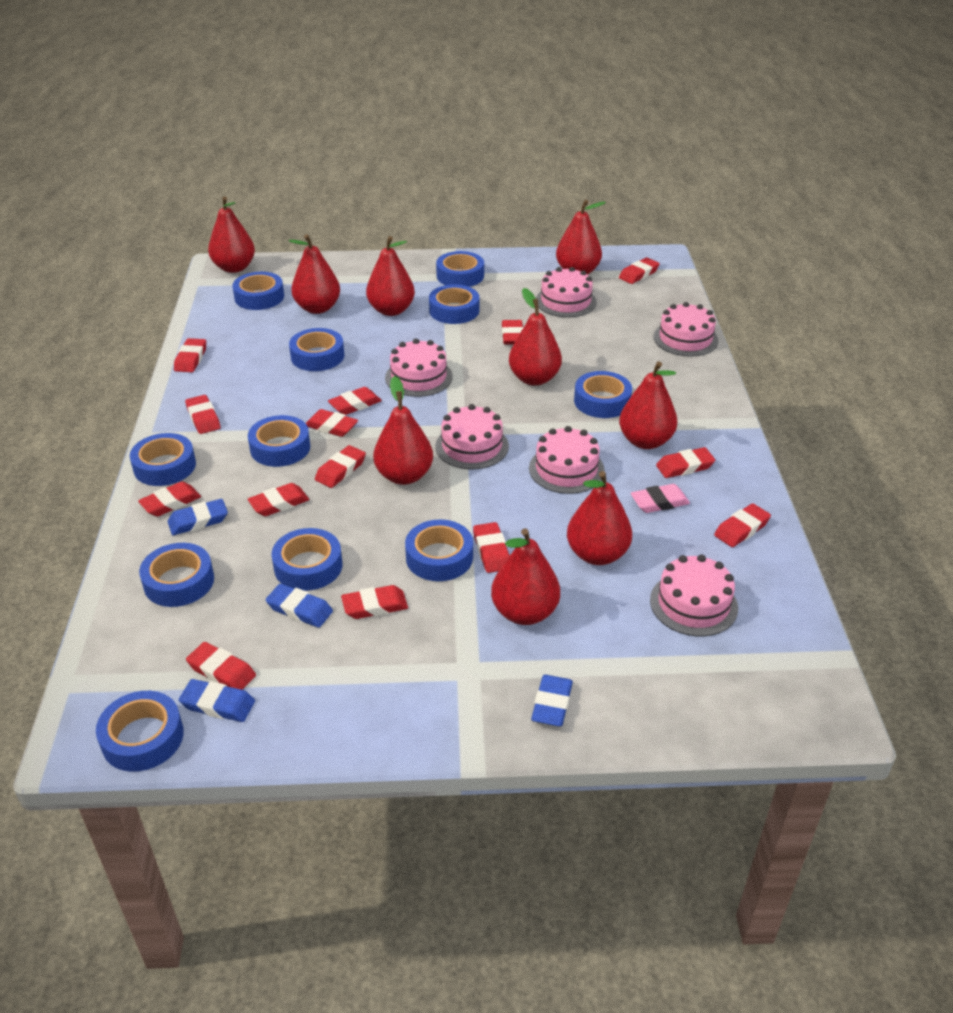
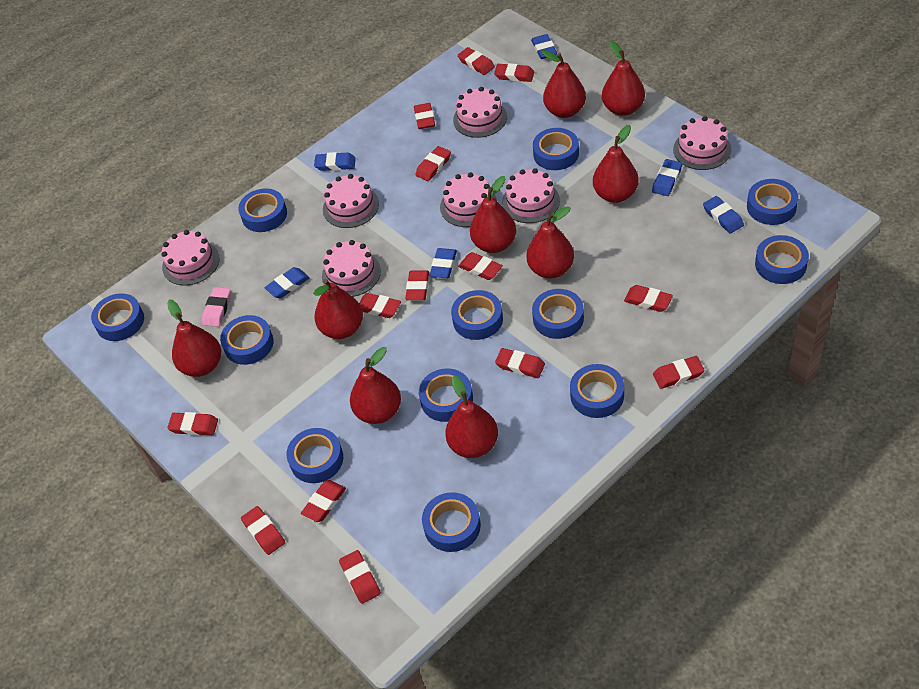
blue eraser: 4 -> 6
blue tape: 11 -> 12
pink cake: 6 -> 7

